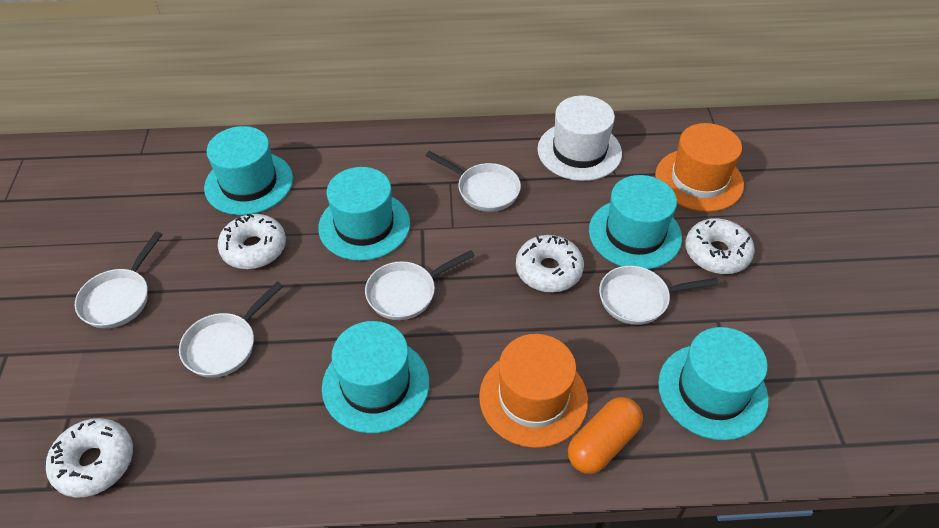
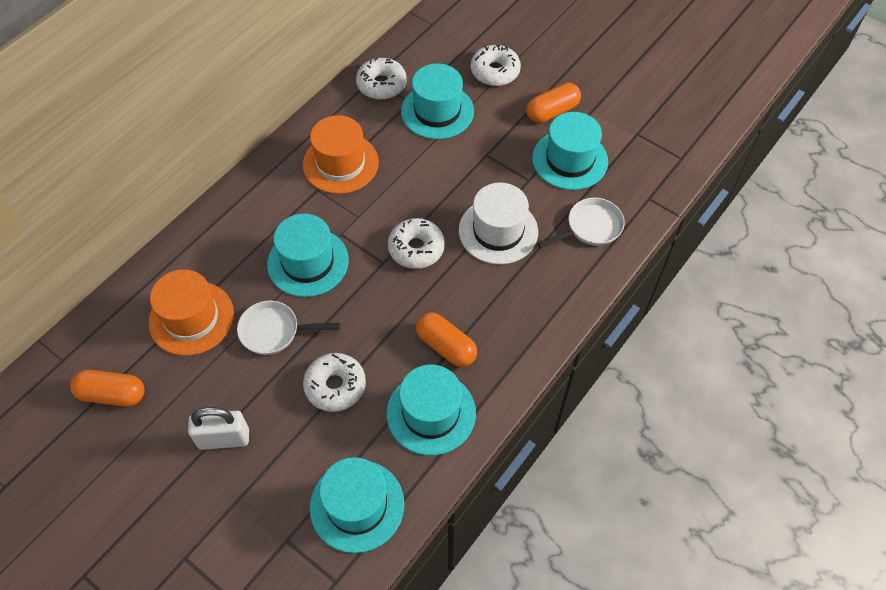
orange capsule: 1 -> 3
white padlock: 0 -> 1
white pan: 5 -> 2

